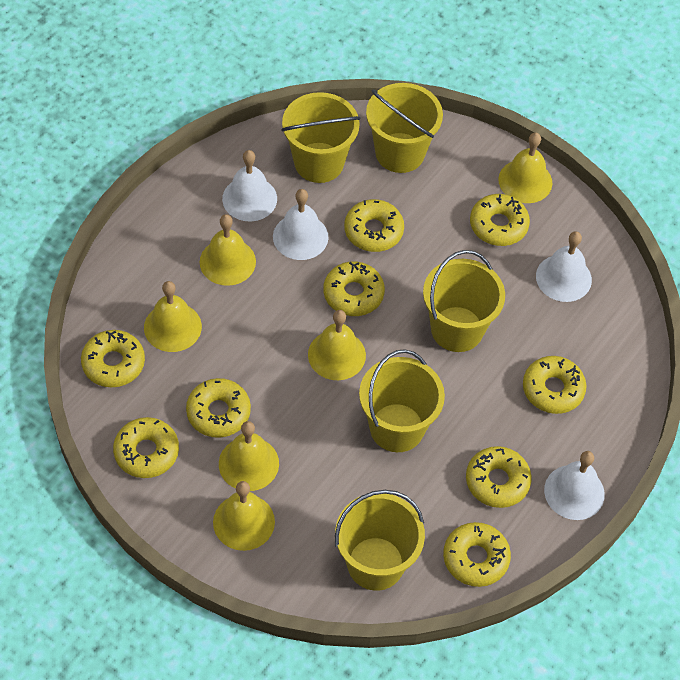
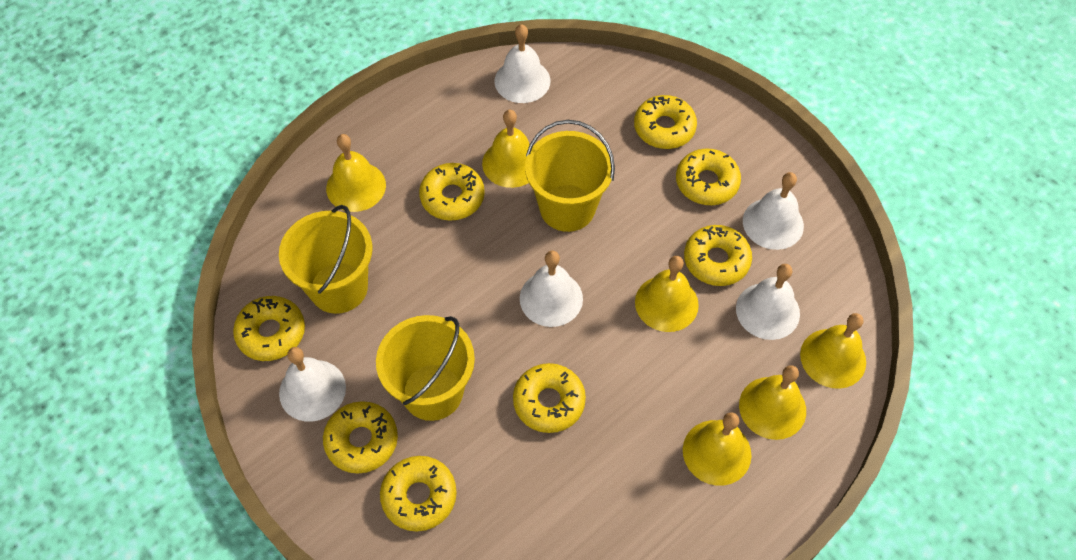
white bell: 4 -> 5
yellow bucket: 5 -> 3
yellow donut: 9 -> 8

